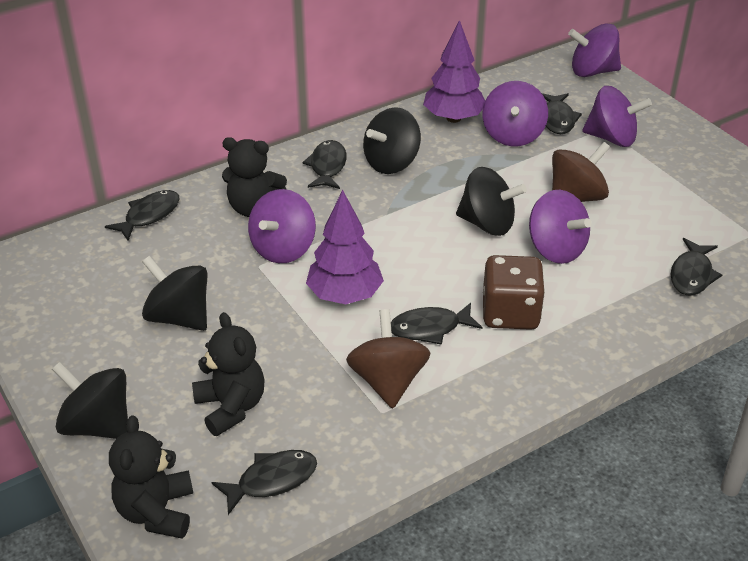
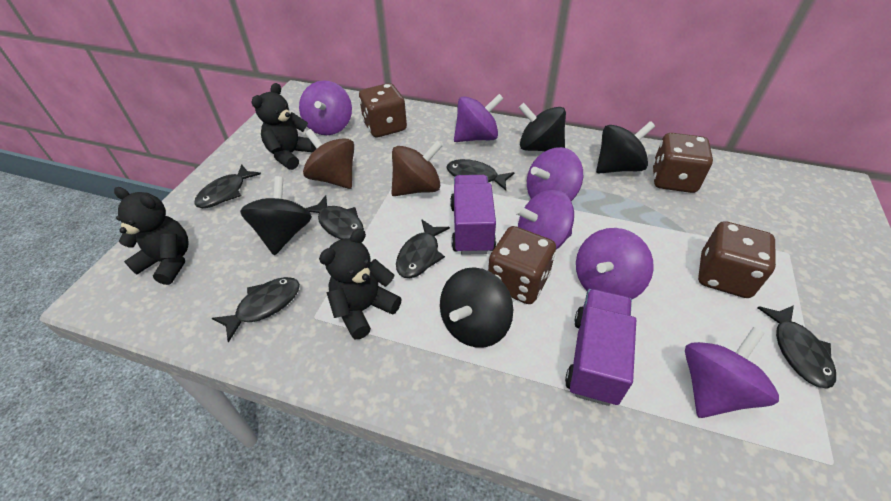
brown dice: 1 -> 4
purple spinning top: 5 -> 6
purple tree: 2 -> 0
purple truck: 0 -> 2

